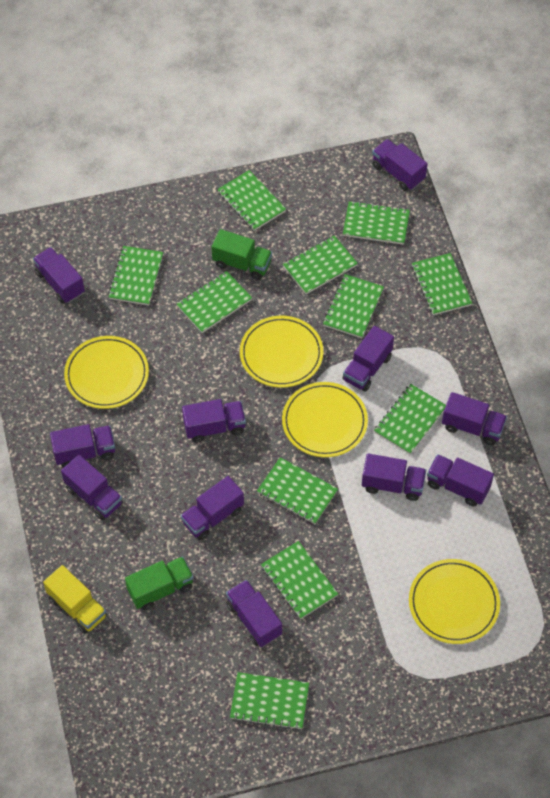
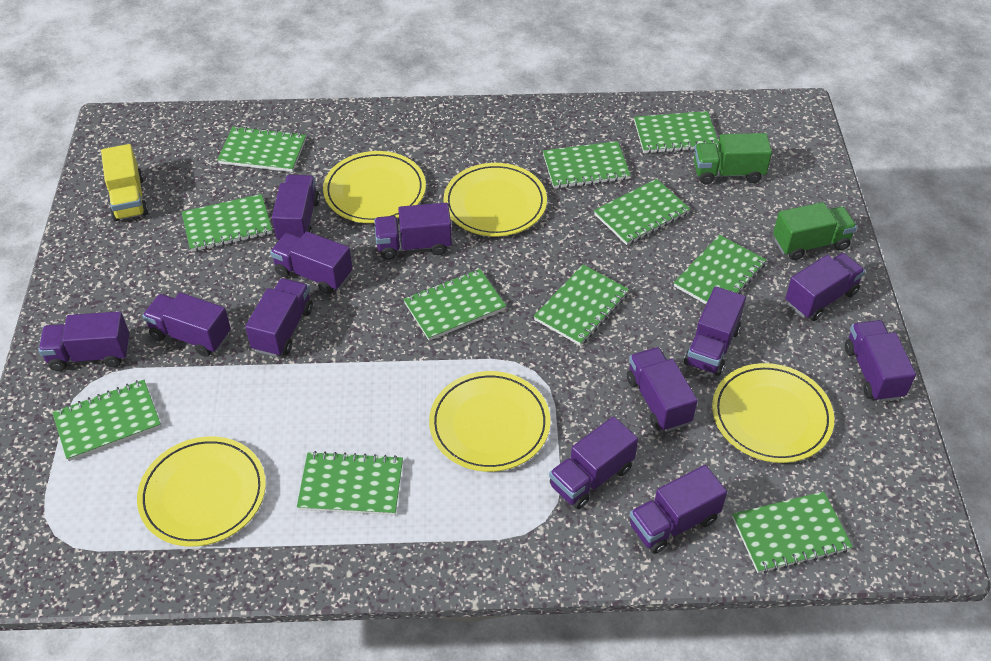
purple truck: 11 -> 12
yellow plate: 4 -> 5

